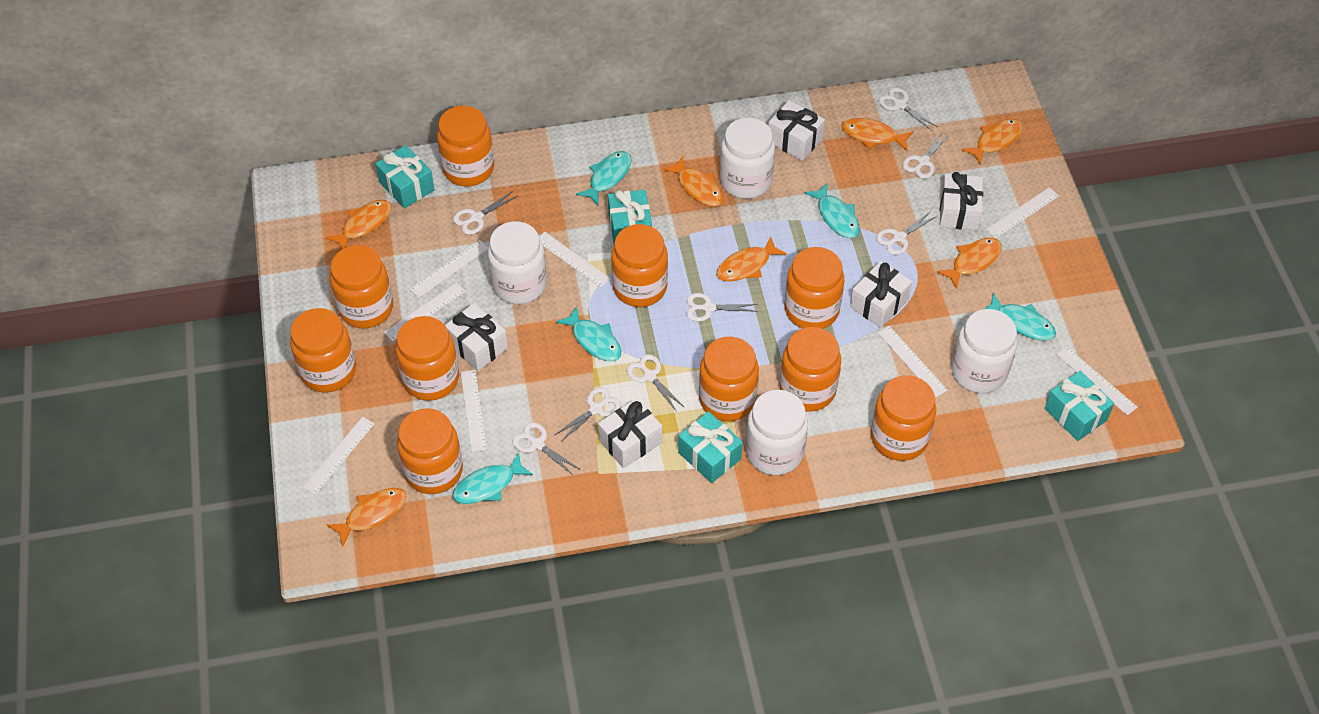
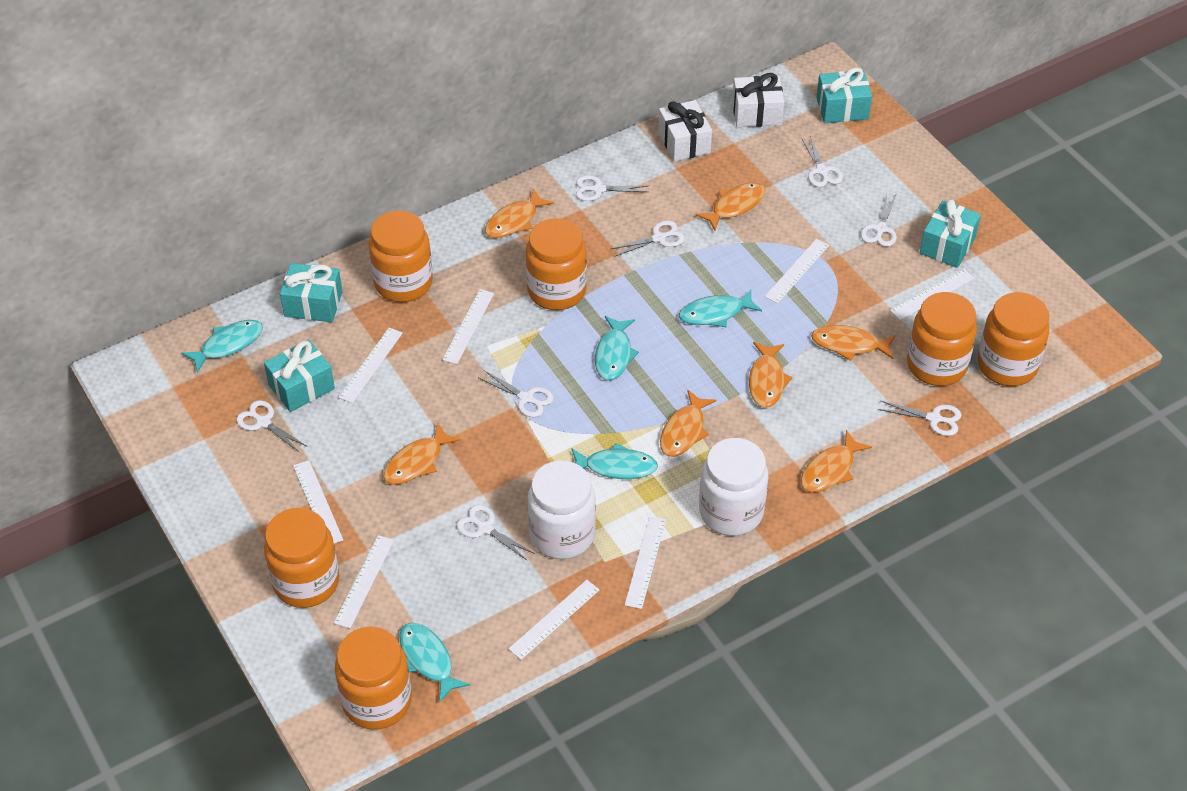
orange jar: 10 -> 6
white gift: 5 -> 2
white jar: 4 -> 2

